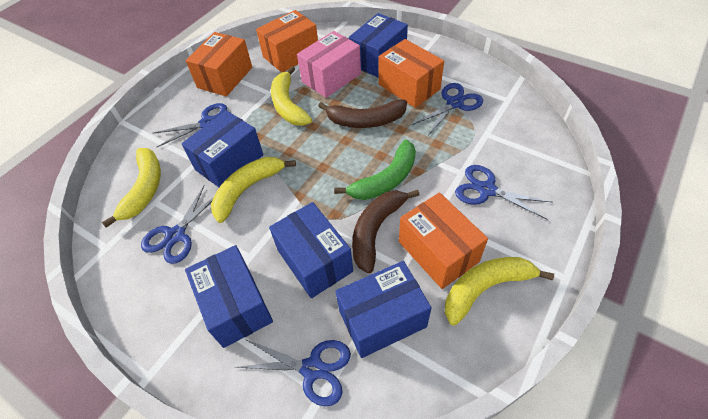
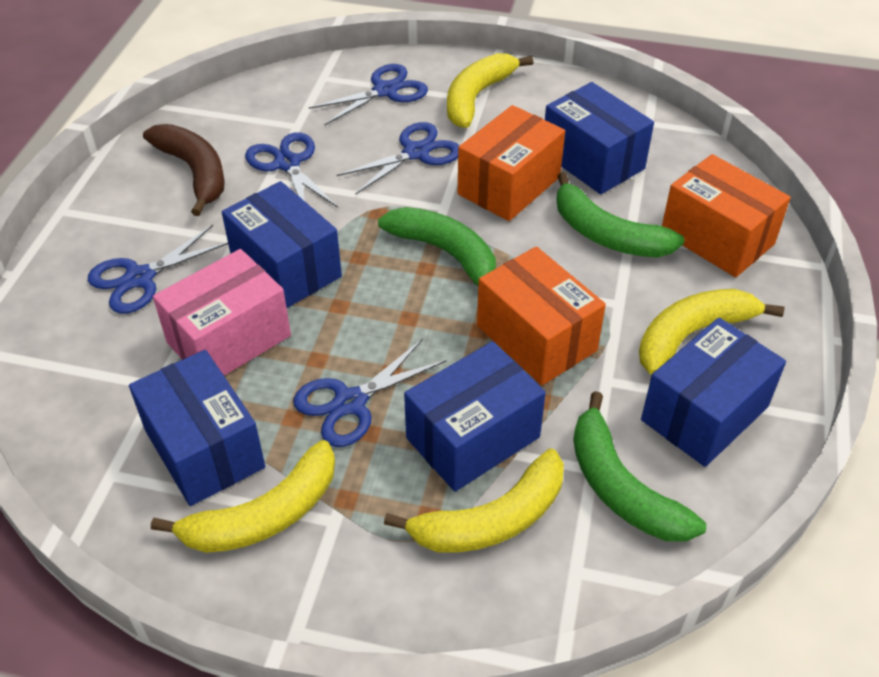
brown banana: 2 -> 1
green banana: 1 -> 3
orange box: 4 -> 3

